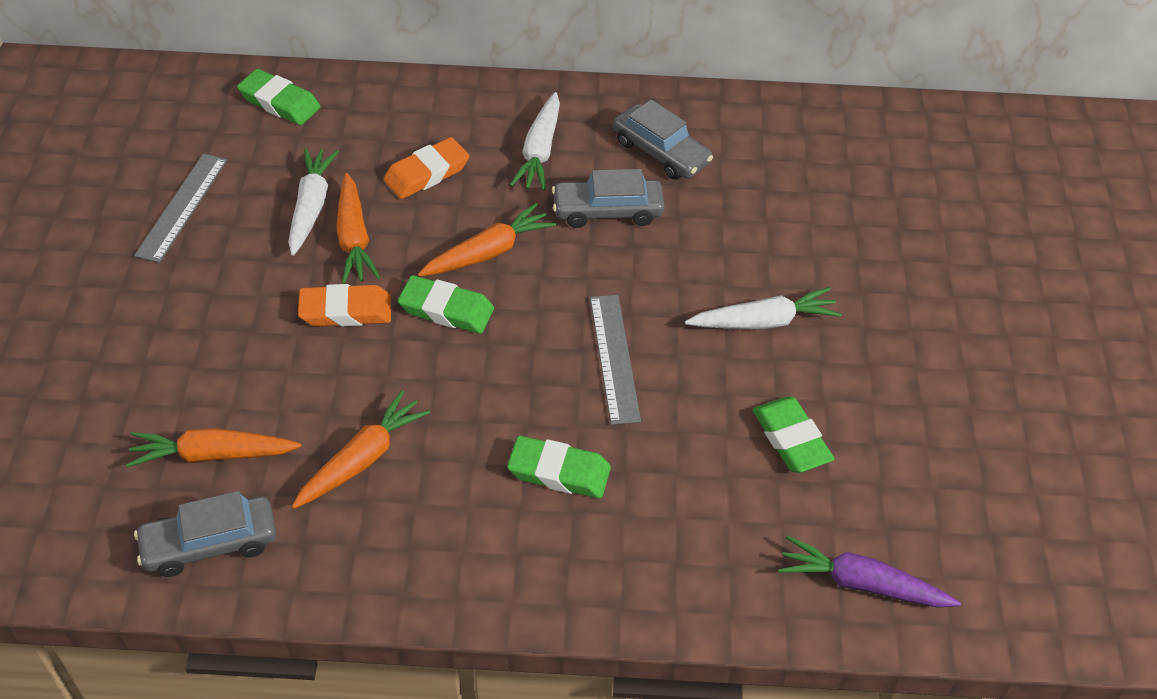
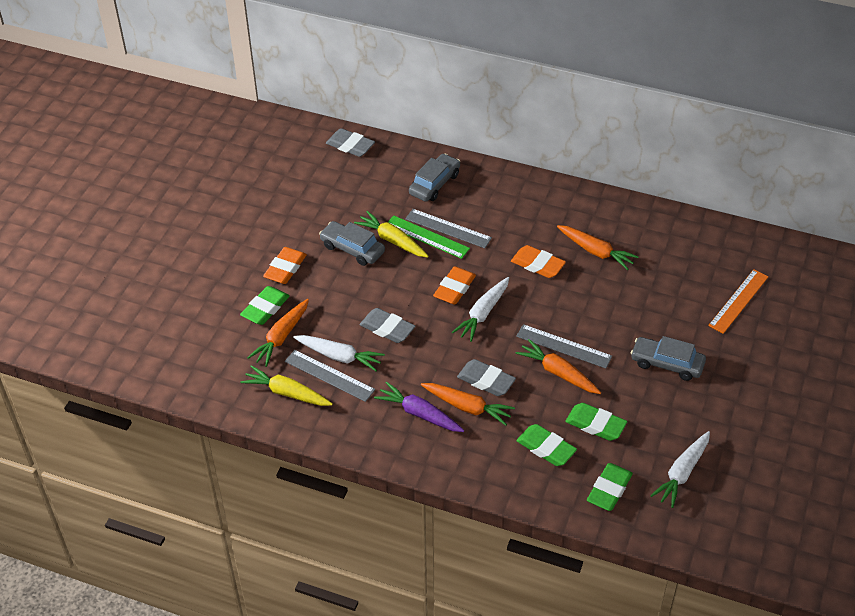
green ruler: 0 -> 1
grey eraser: 0 -> 3
grey ruler: 2 -> 3
orange eraser: 2 -> 3
orange ruler: 0 -> 1
yellow carrot: 0 -> 2

